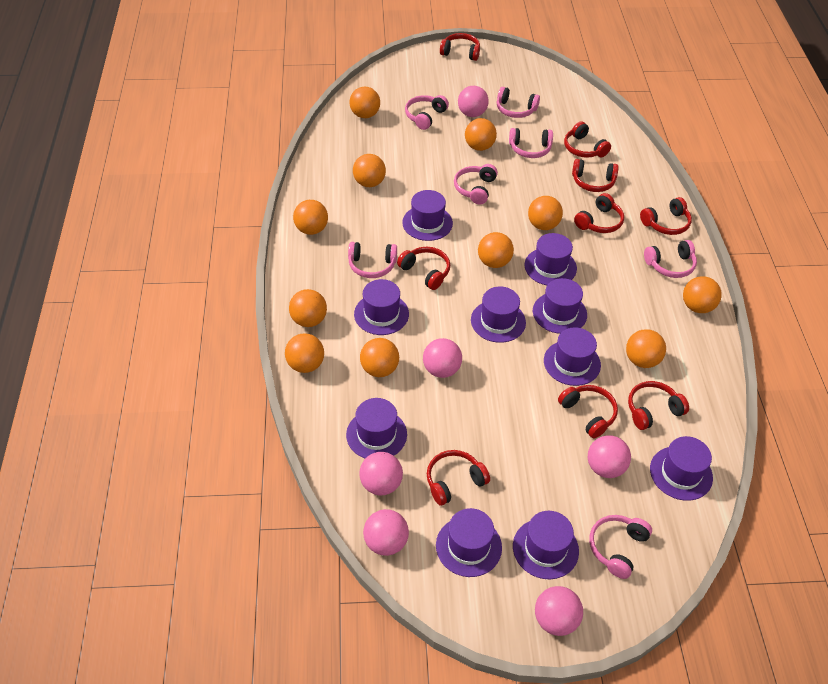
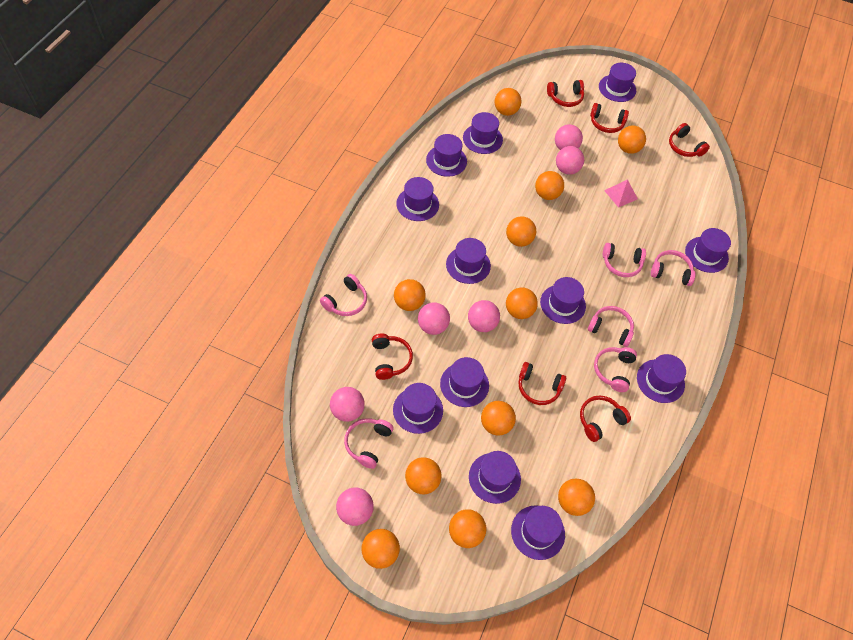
pink headphones: 7 -> 6
pink pyramid: 0 -> 1
purple hat: 10 -> 12
red headphones: 9 -> 6

